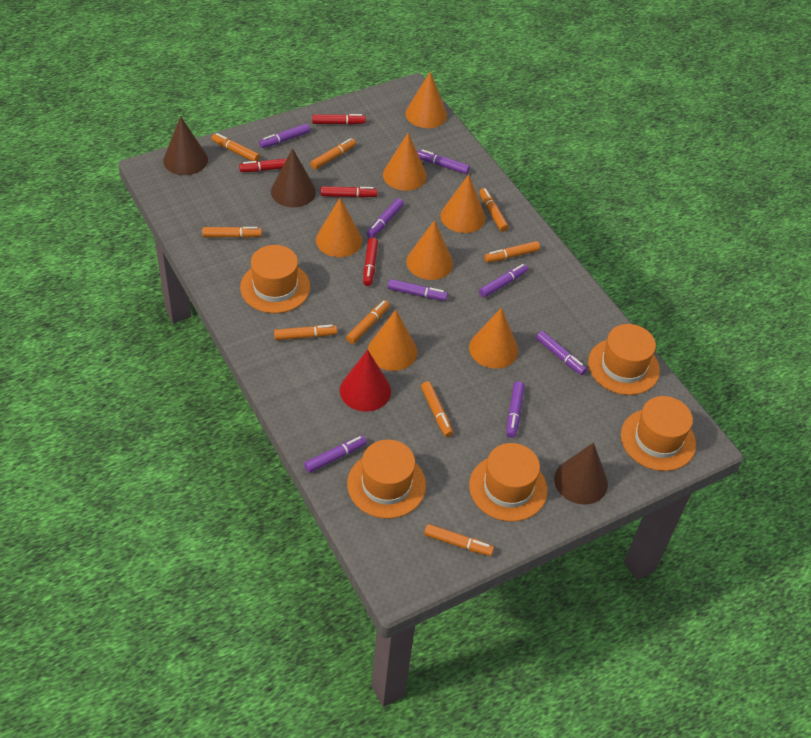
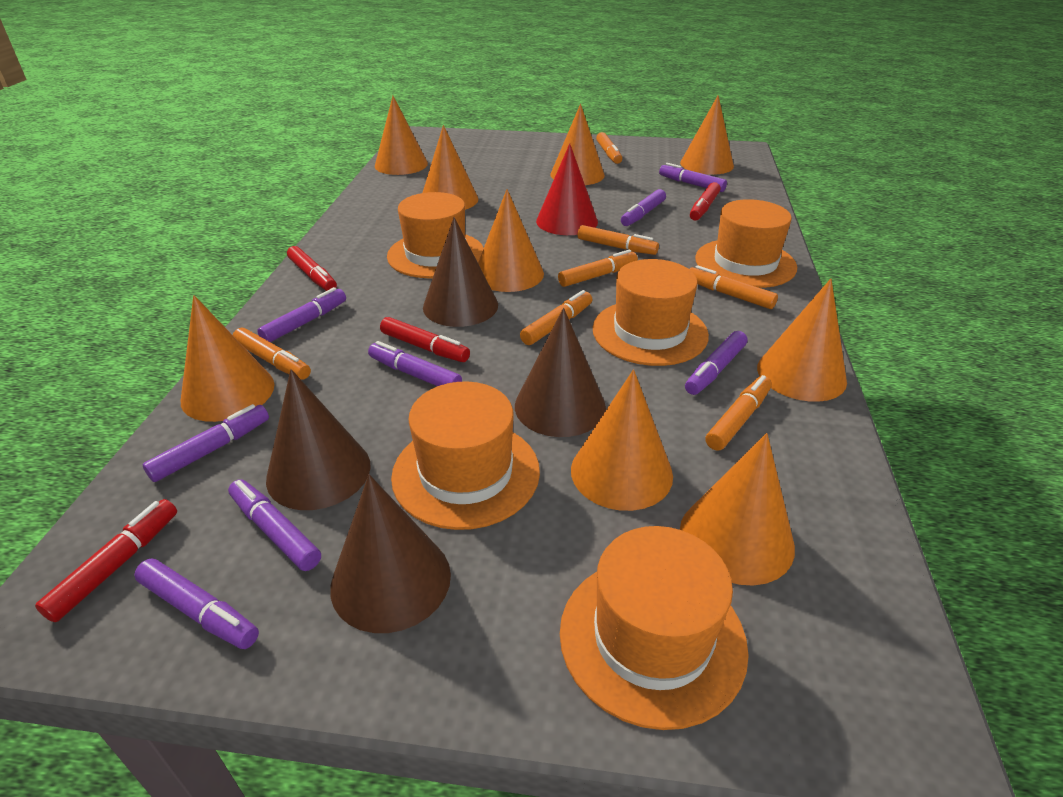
brown cone: 3 -> 4
orange cone: 7 -> 9
orange marker: 9 -> 7

